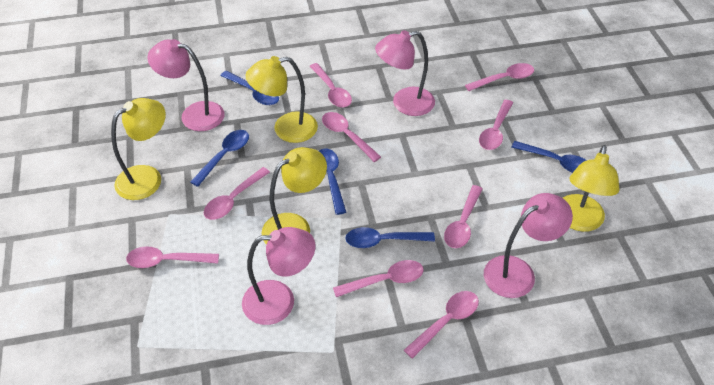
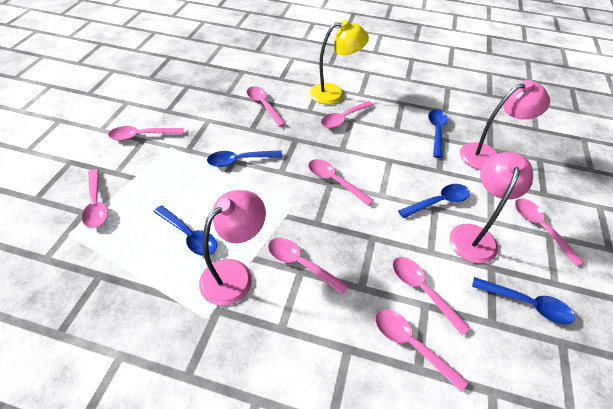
pink lamp: 4 -> 3
yellow lamp: 4 -> 1

